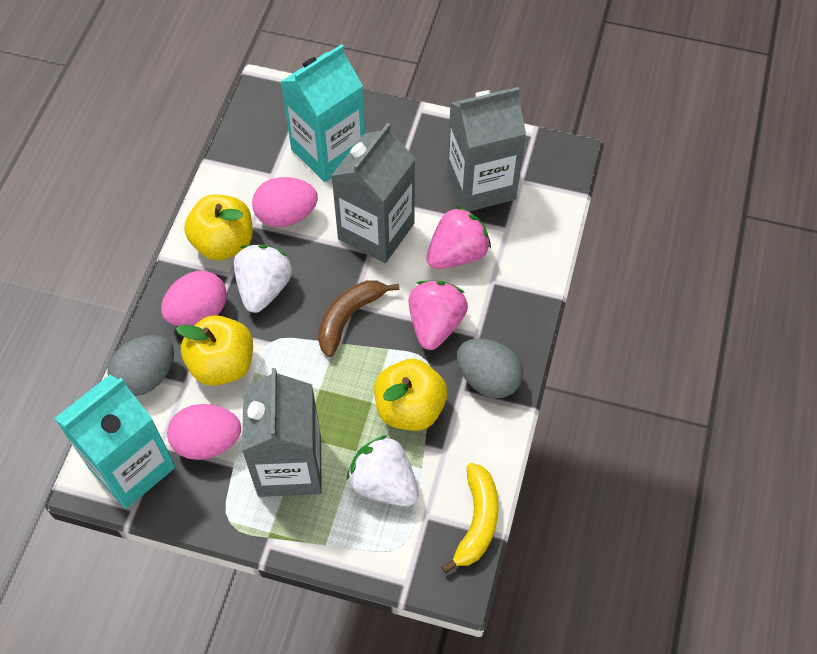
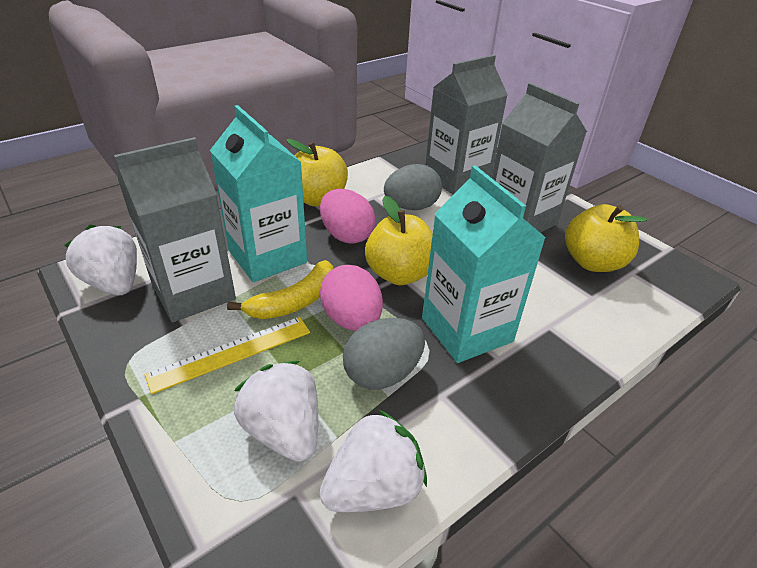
brown banana: 1 -> 0
pink egg: 3 -> 2
pink strawberry: 2 -> 0
white strawberry: 2 -> 3
yellow ruler: 0 -> 1

